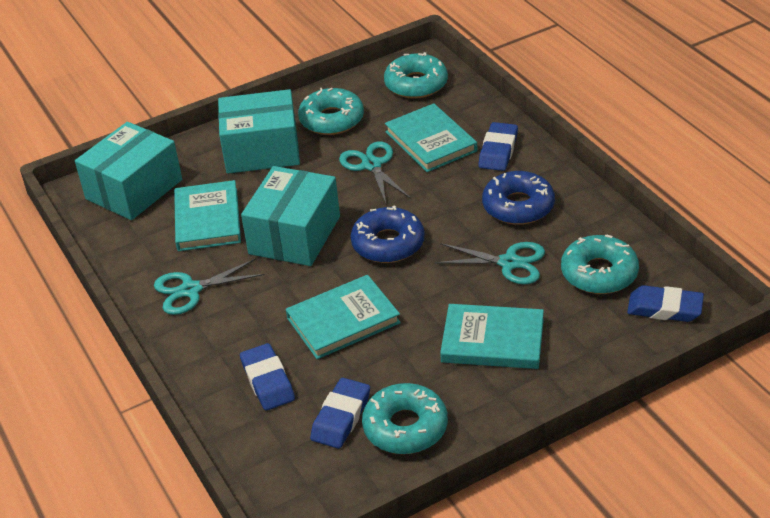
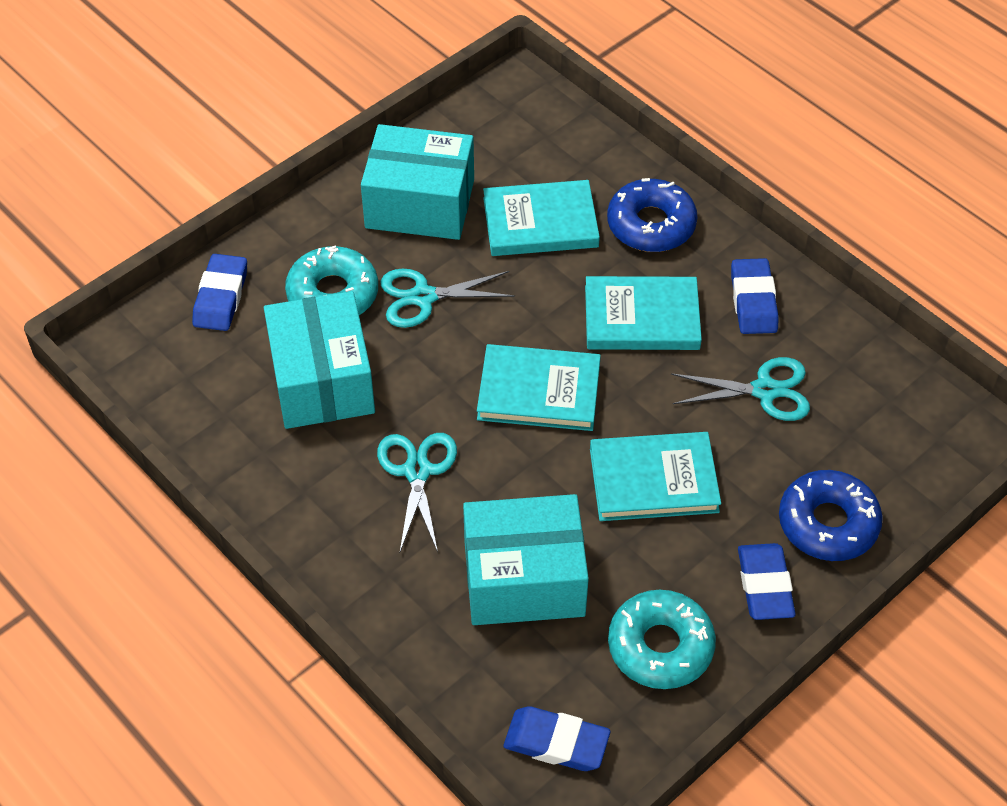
turquoise donut: 4 -> 2

